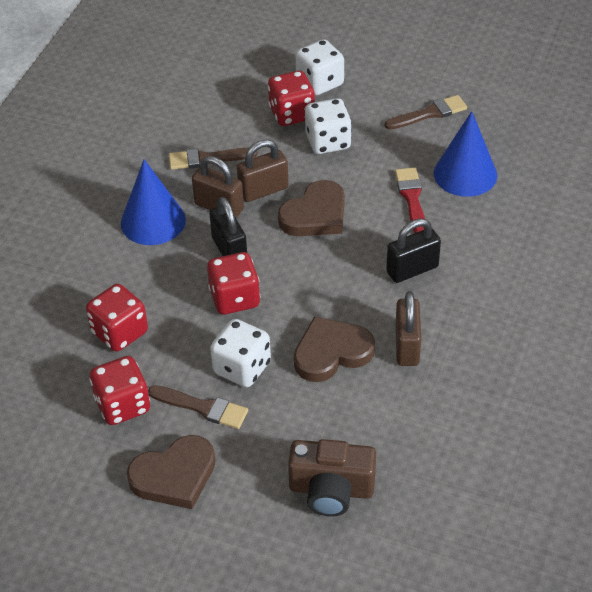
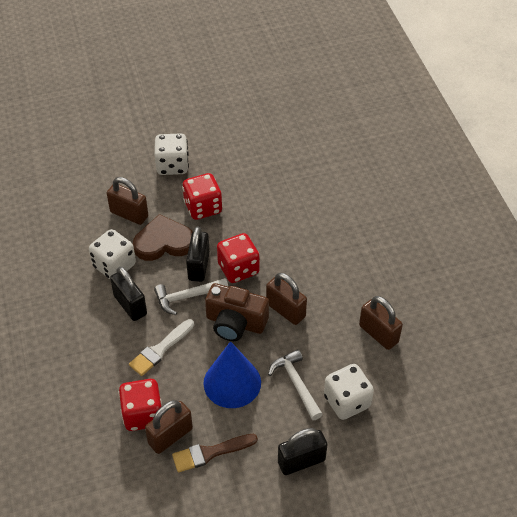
black padlock: 2 -> 3
blue cone: 2 -> 1
brown brush: 3 -> 1
brown heart: 3 -> 1
brown padlock: 3 -> 4
red brush: 1 -> 0
red dice: 4 -> 3
white brush: 0 -> 1
white hammer: 0 -> 2

